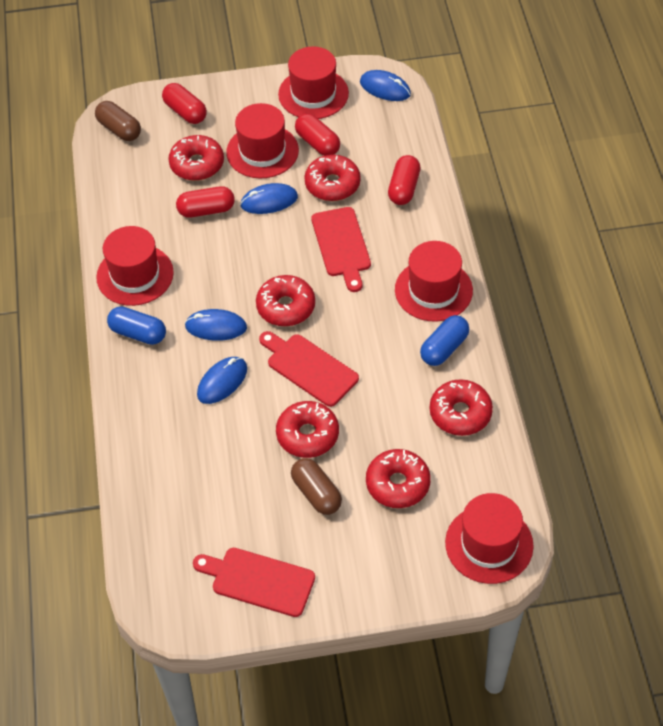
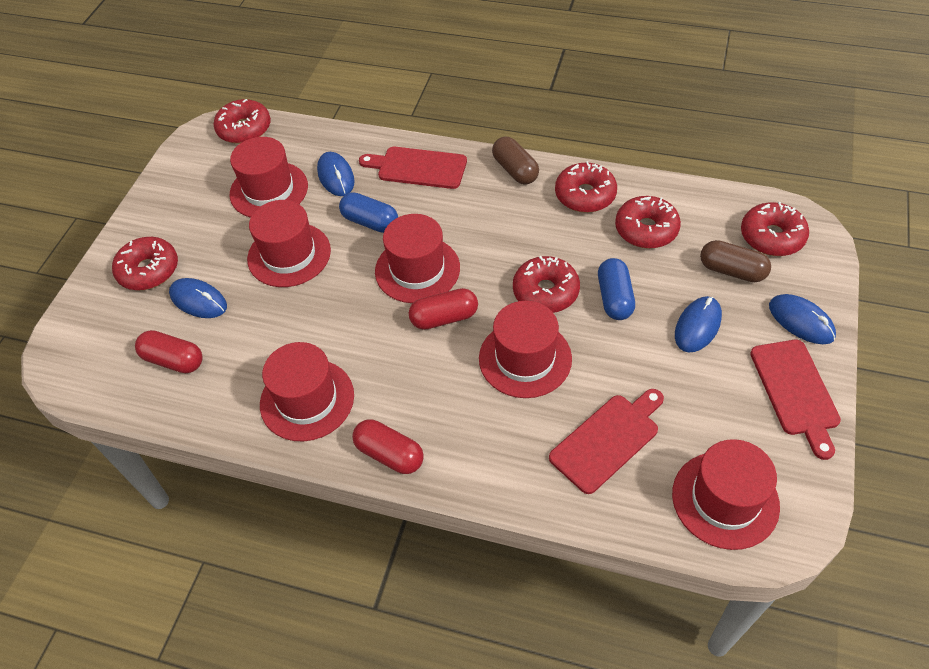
red capsule: 4 -> 3
red hat: 5 -> 6

